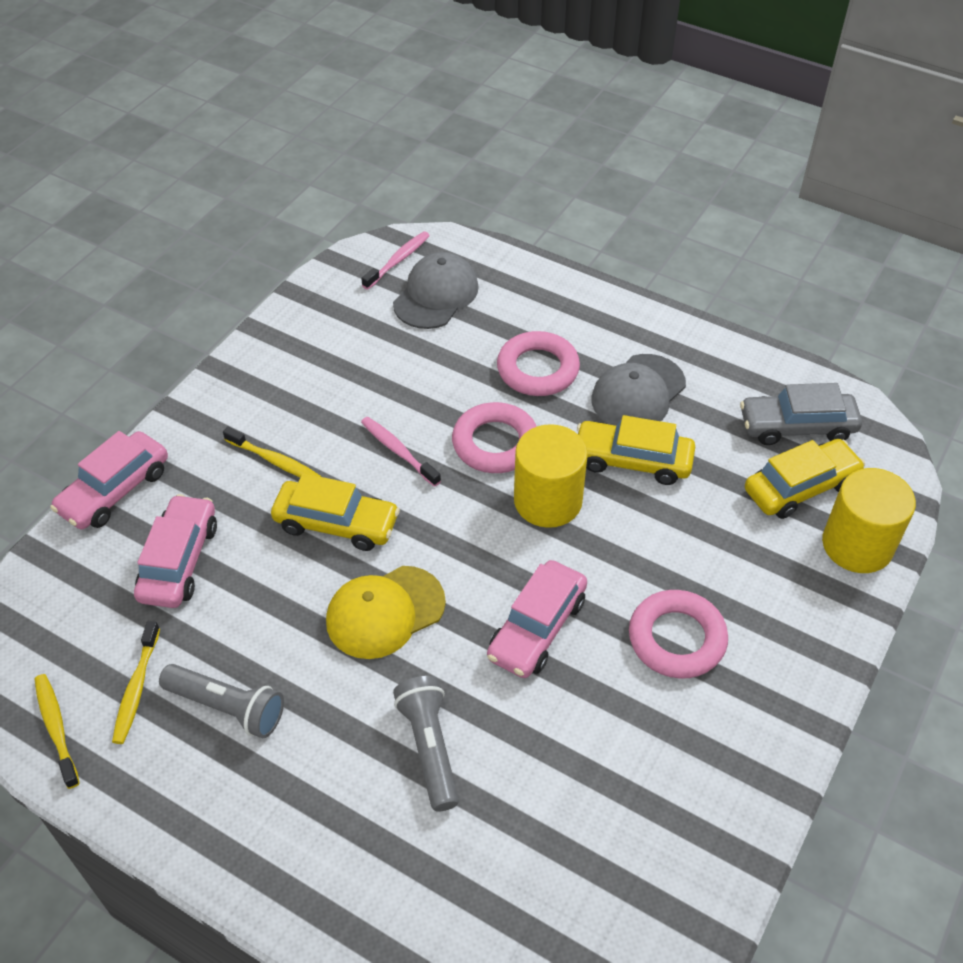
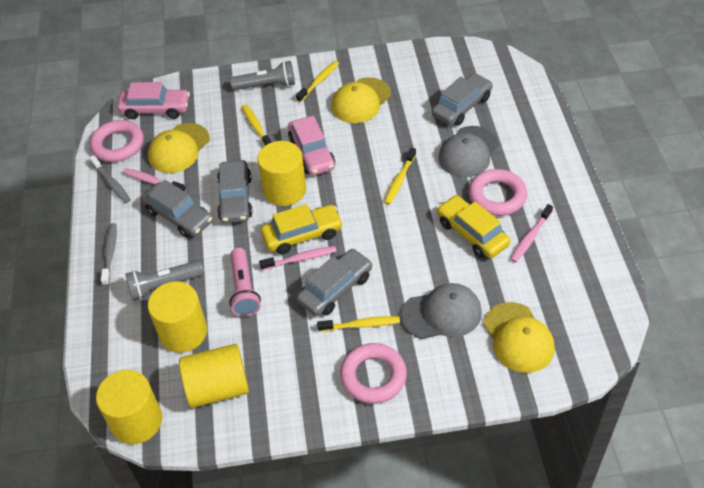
grey car: 1 -> 4
grey toothbrush: 0 -> 2
pink car: 3 -> 2
pink flashlight: 0 -> 1
pink toothbrush: 2 -> 3
yellow cap: 1 -> 3
yellow car: 3 -> 2
yellow cylinder: 2 -> 4
yellow toothbrush: 3 -> 4

